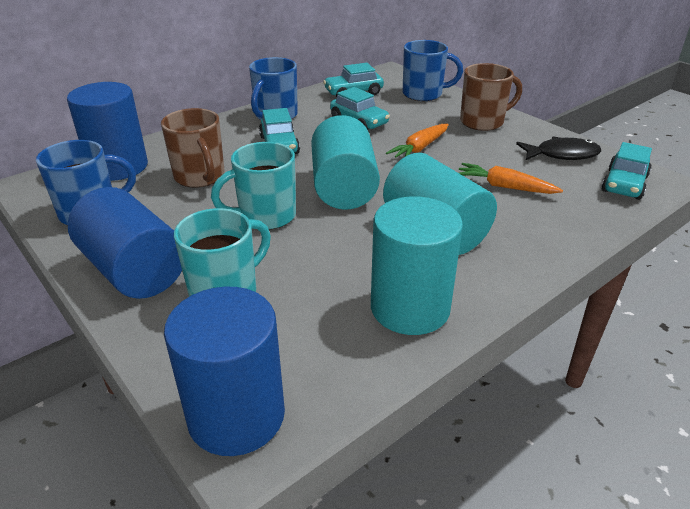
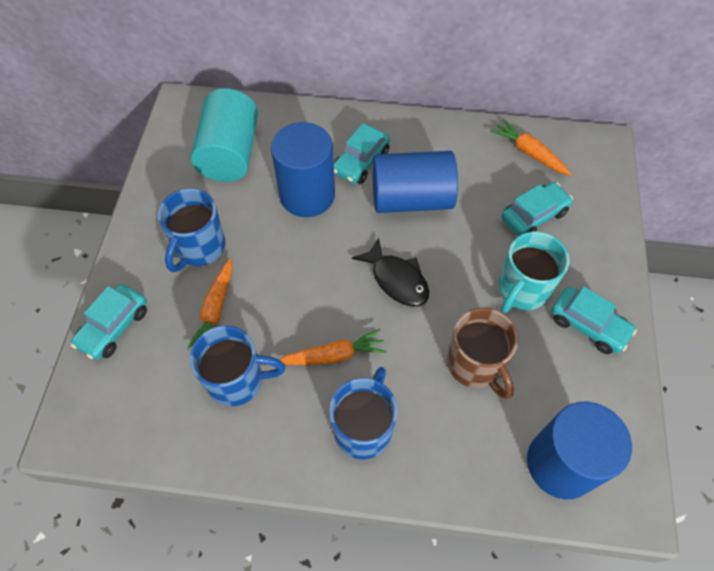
brown mug: 2 -> 1
orange carrot: 2 -> 3
turquoise cylinder: 3 -> 1
turquoise mug: 2 -> 1

